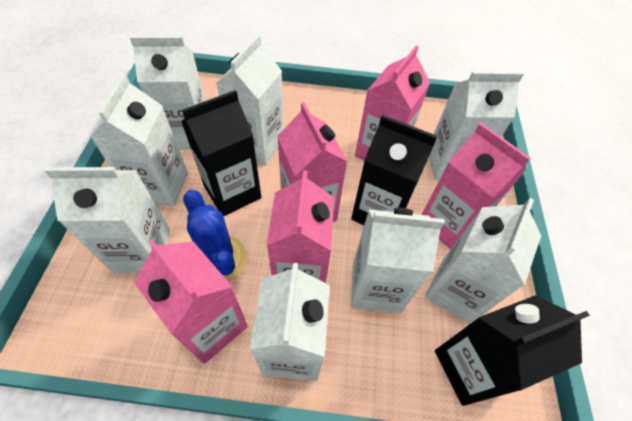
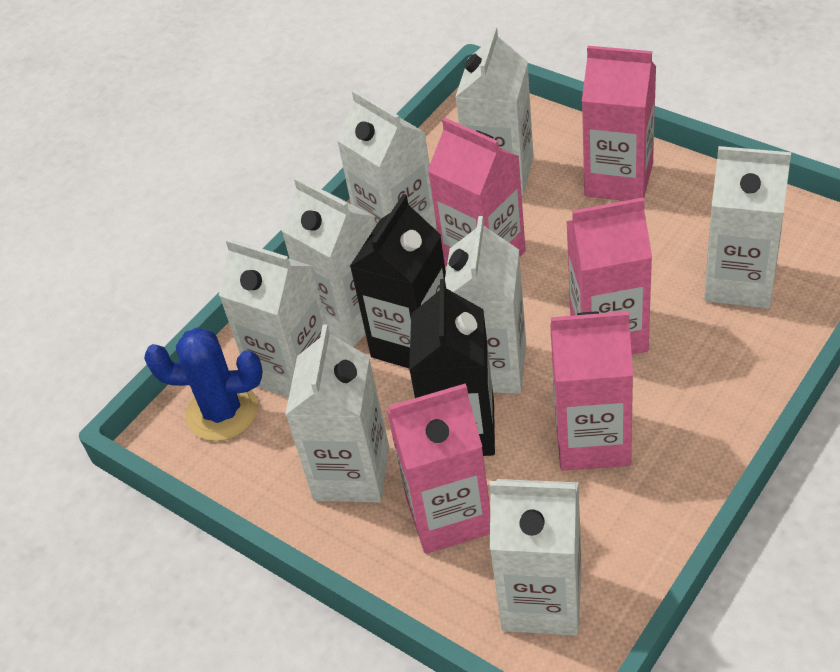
black carton: 3 -> 2

